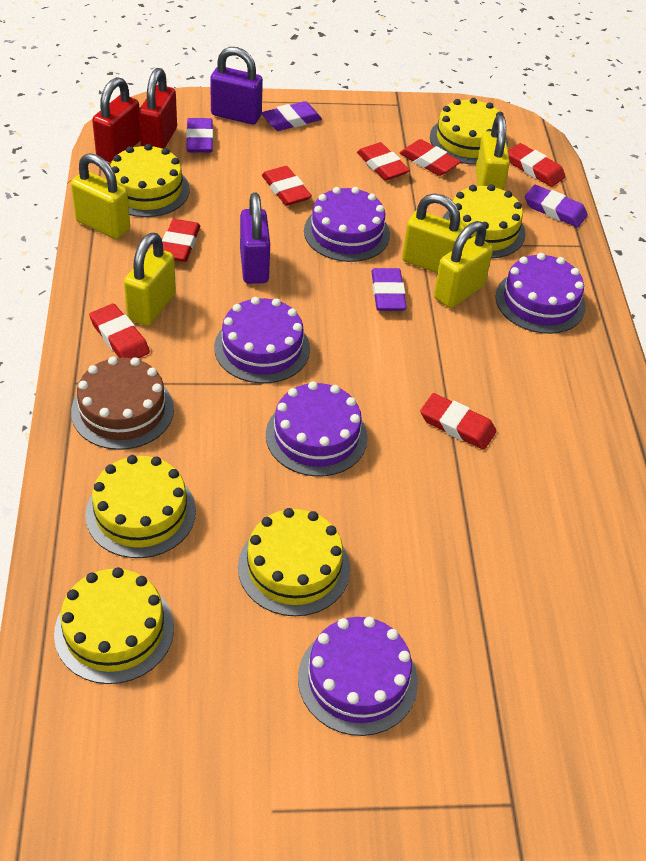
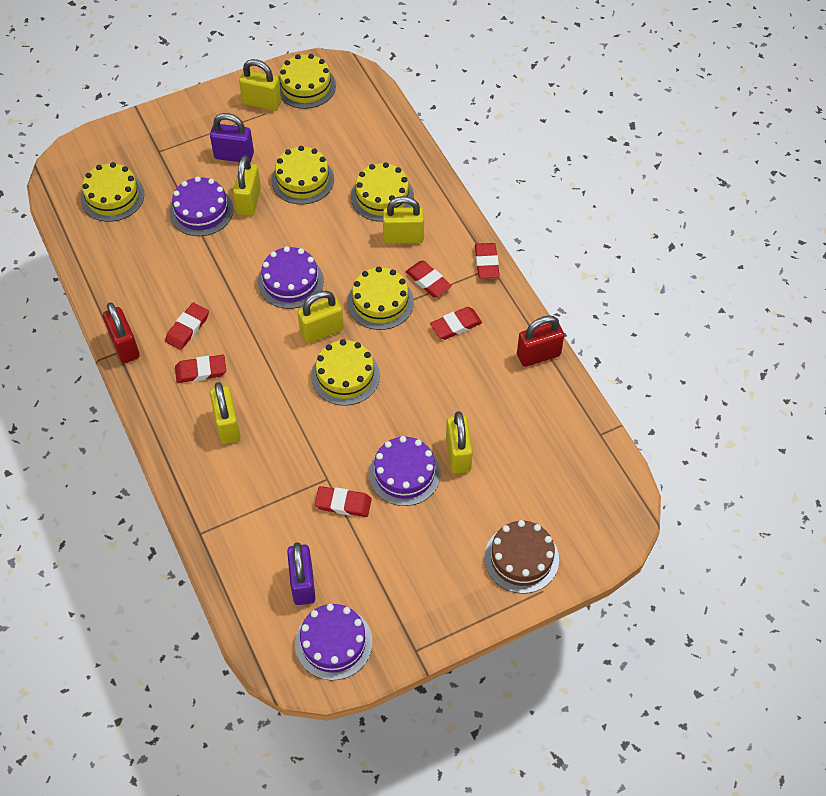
purple cake: 5 -> 4
purple eraser: 4 -> 0
red eraser: 7 -> 6
yellow padlock: 5 -> 6

